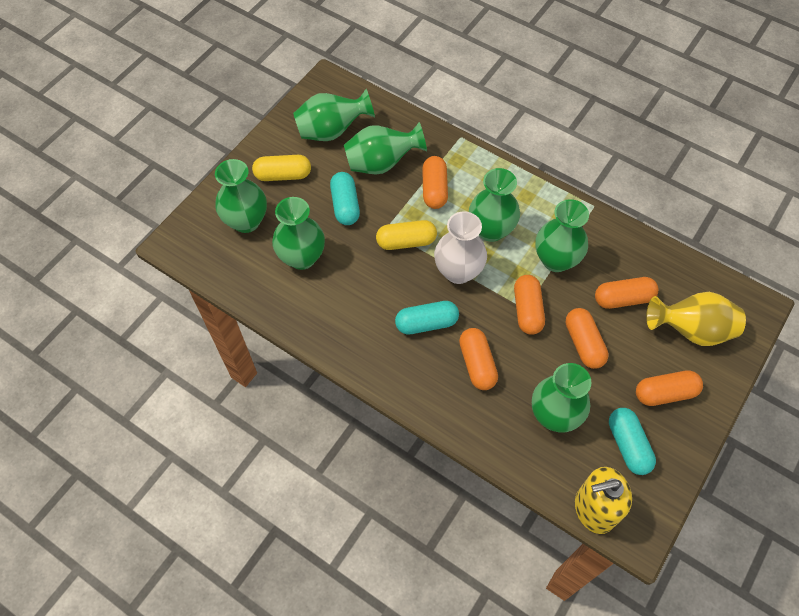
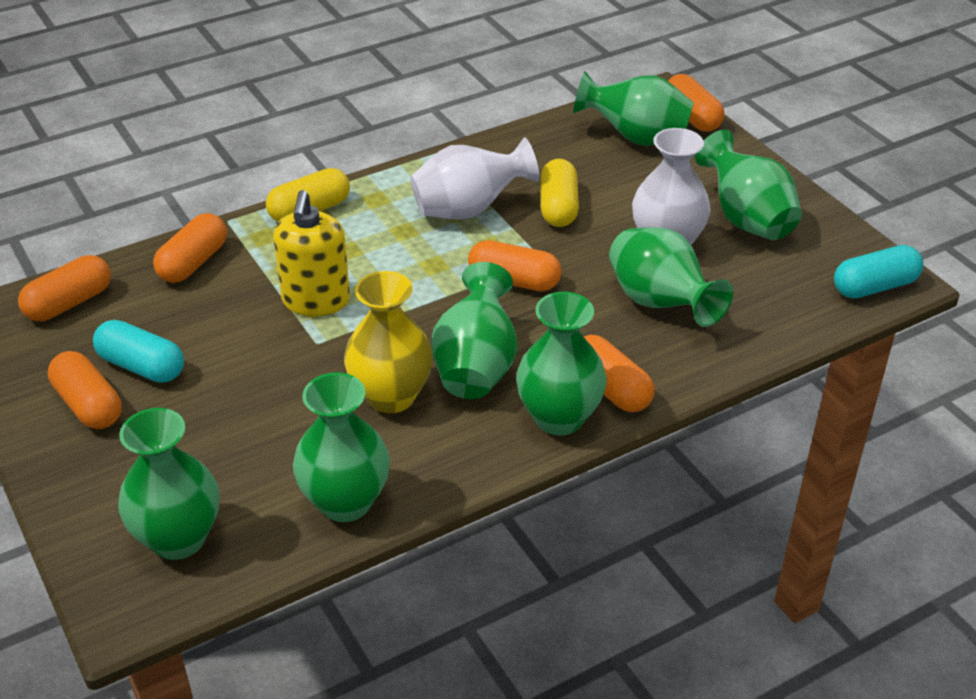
turquoise capsule: 3 -> 2
white vase: 1 -> 2

